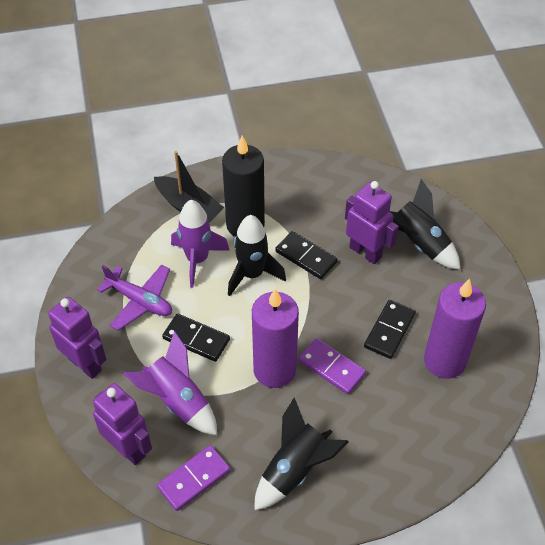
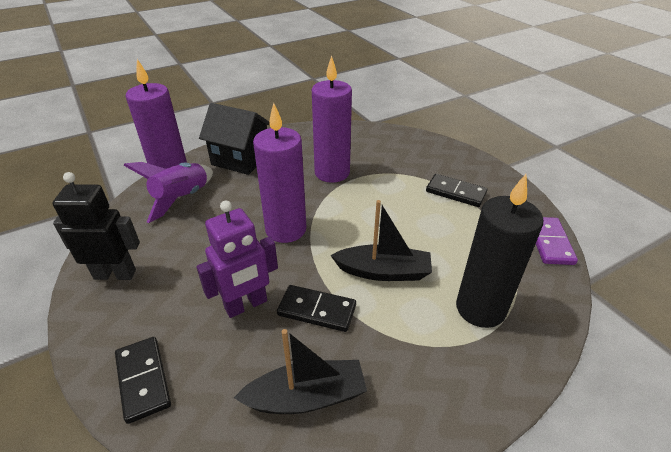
black boat: 1 -> 2
black house: 0 -> 1
black robot: 0 -> 1
black rocket: 3 -> 0
purple candle: 2 -> 3
purple domino: 2 -> 1
purple plane: 1 -> 0
purple robot: 3 -> 1
purple rocket: 2 -> 1

